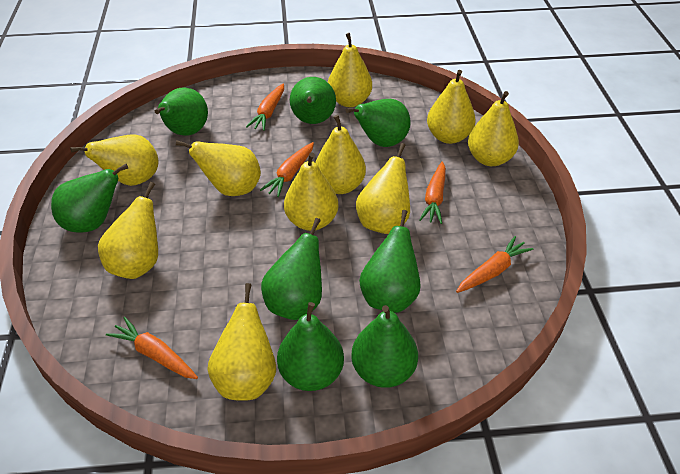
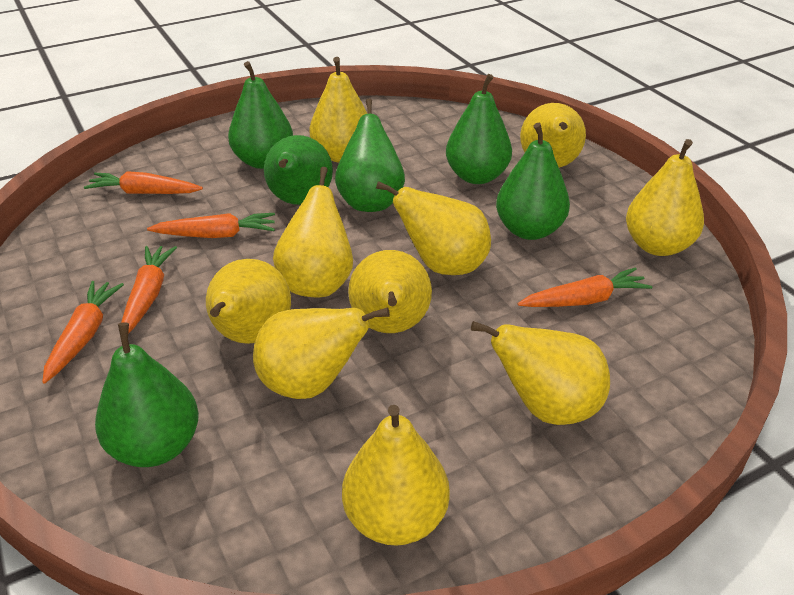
green pear: 8 -> 6

